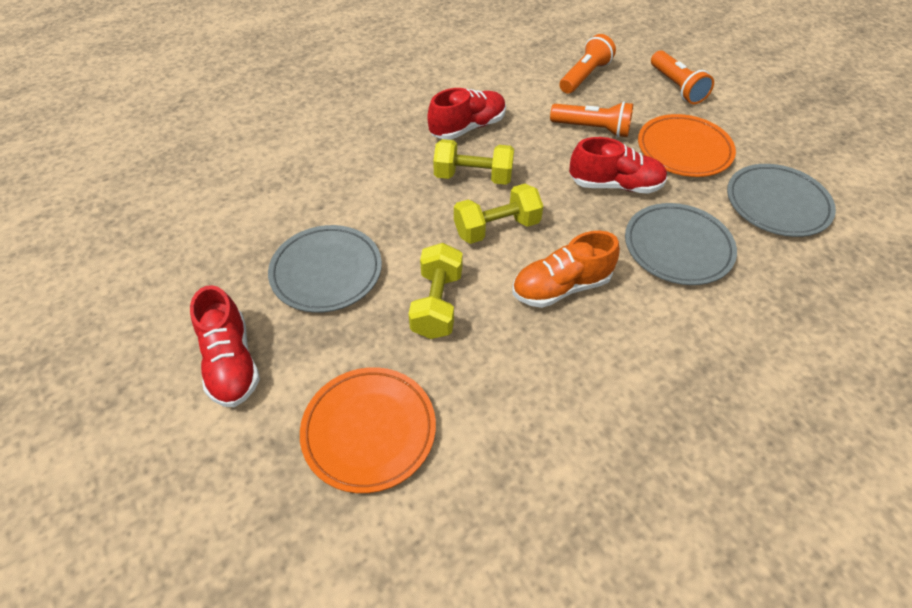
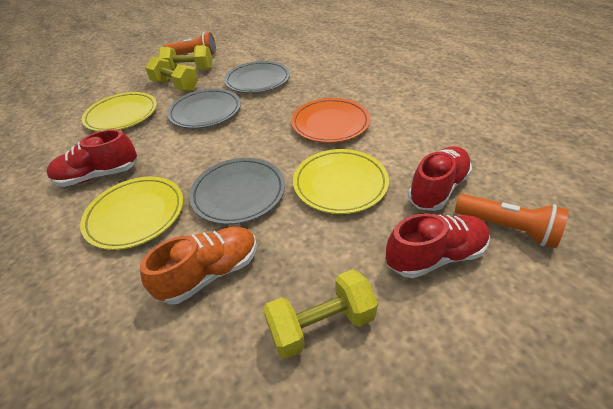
orange flashlight: 3 -> 2
orange plate: 2 -> 1
yellow plate: 0 -> 3

